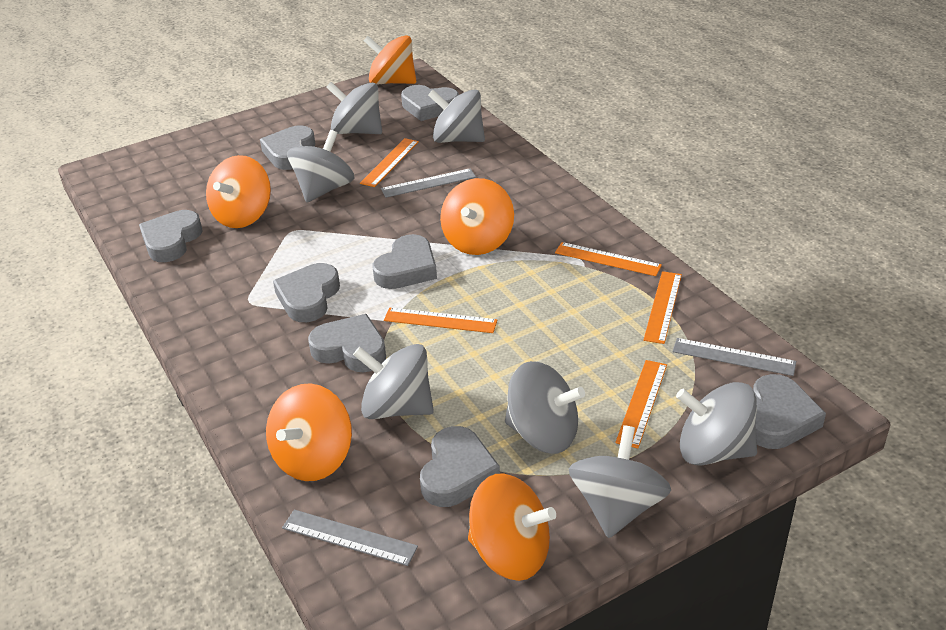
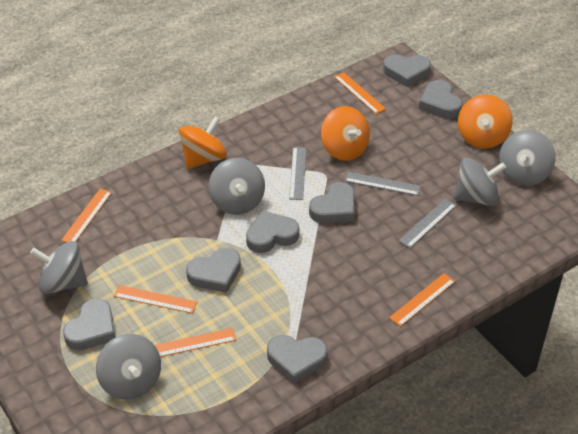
grey heart: 8 -> 7
grey spinning top: 7 -> 5
orange spinning top: 5 -> 3

